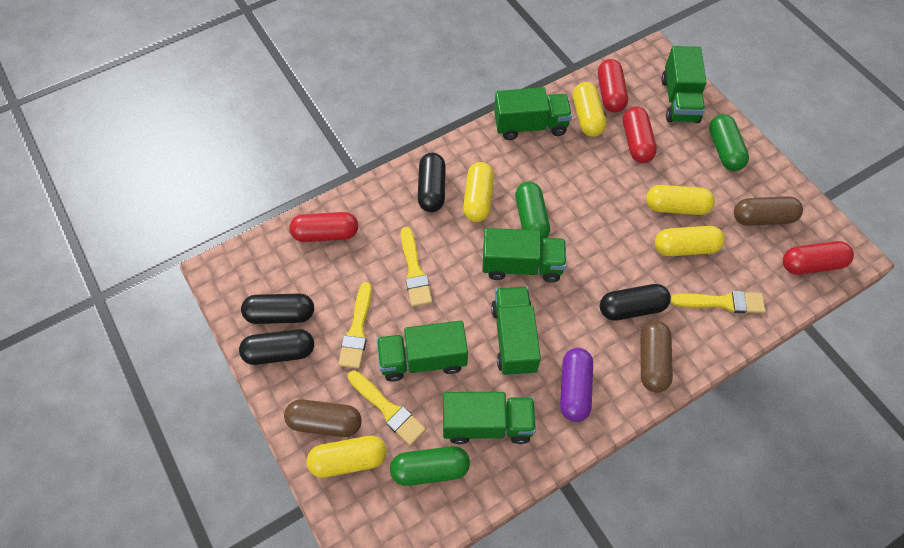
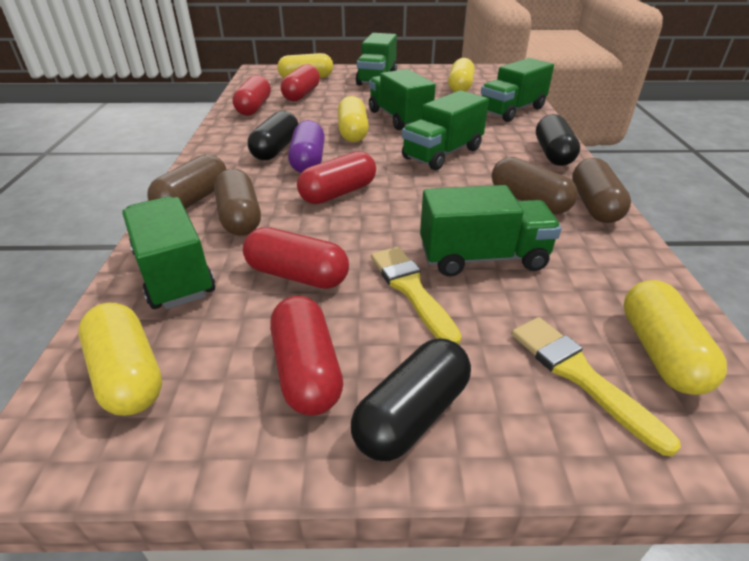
black capsule: 4 -> 3
brown capsule: 3 -> 4
green capsule: 3 -> 0
red capsule: 4 -> 5
yellow brush: 4 -> 2

